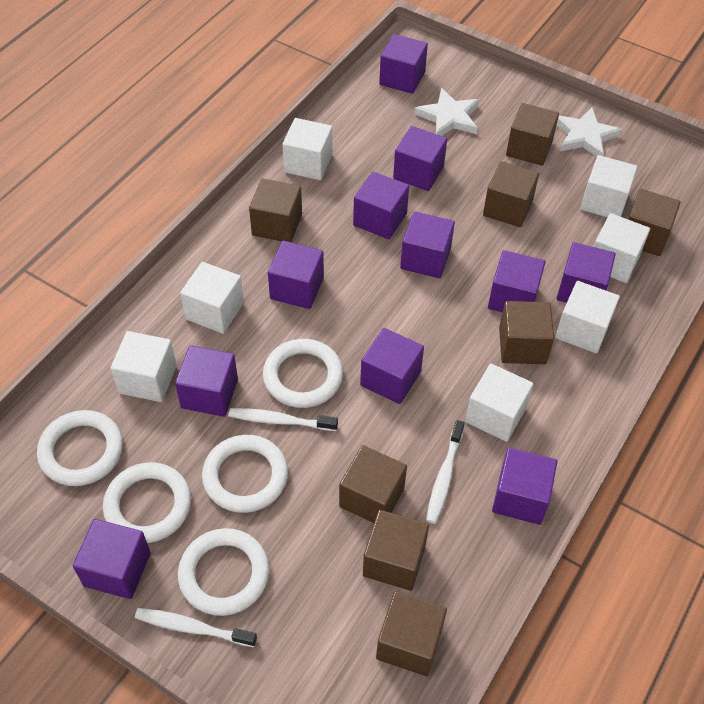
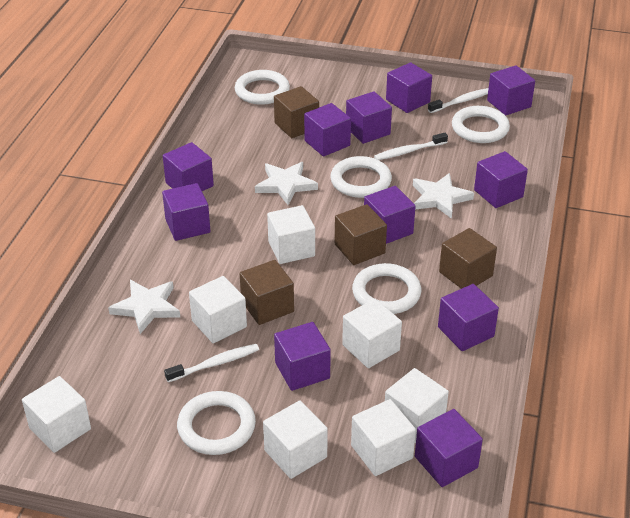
brown cube: 8 -> 4
white star: 2 -> 3

